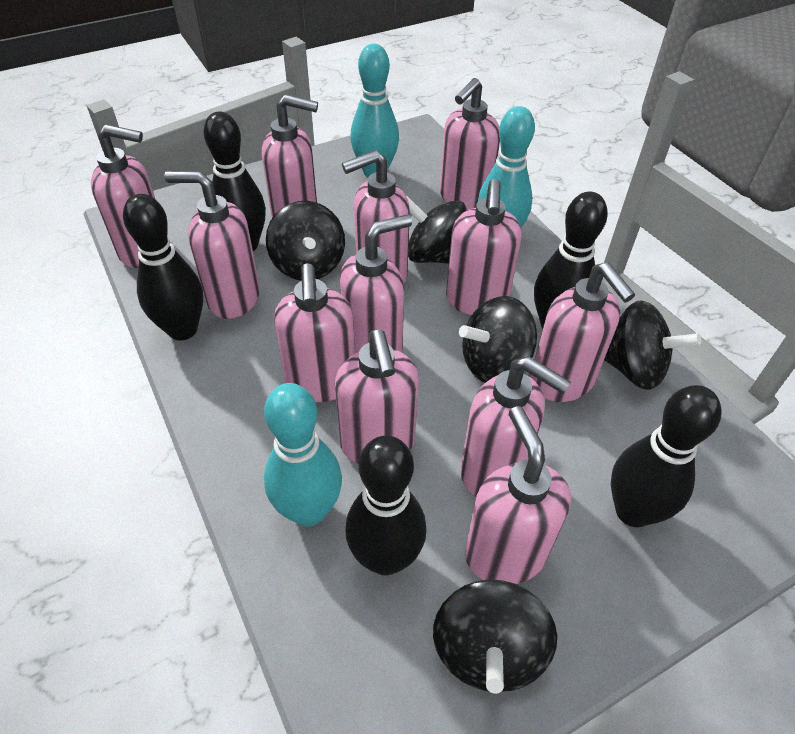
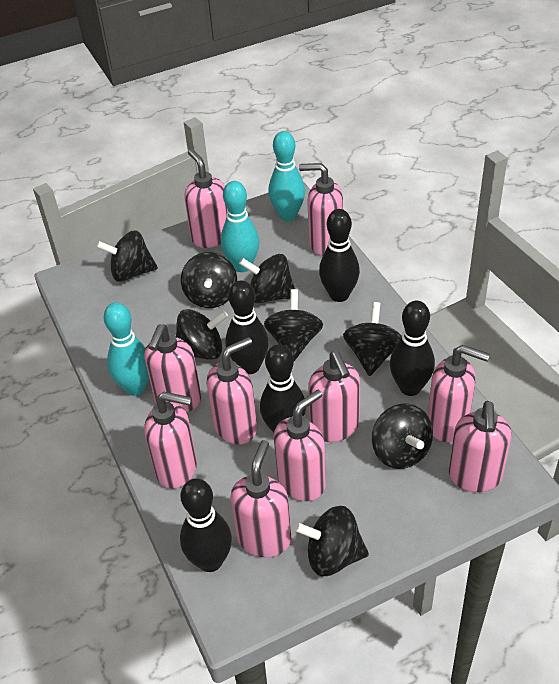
black spinning top: 5 -> 8
pink soap dispenser: 12 -> 10

